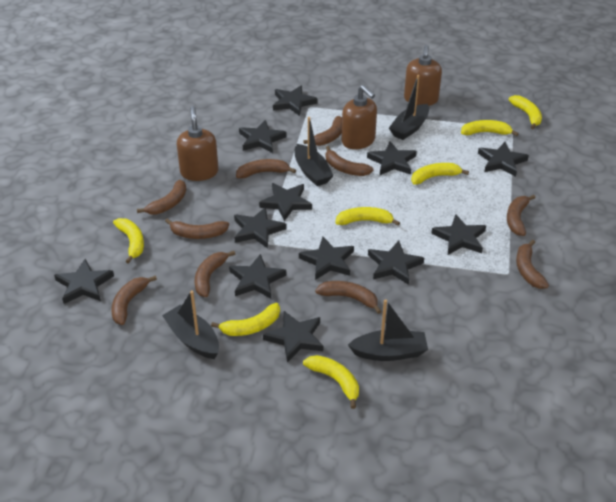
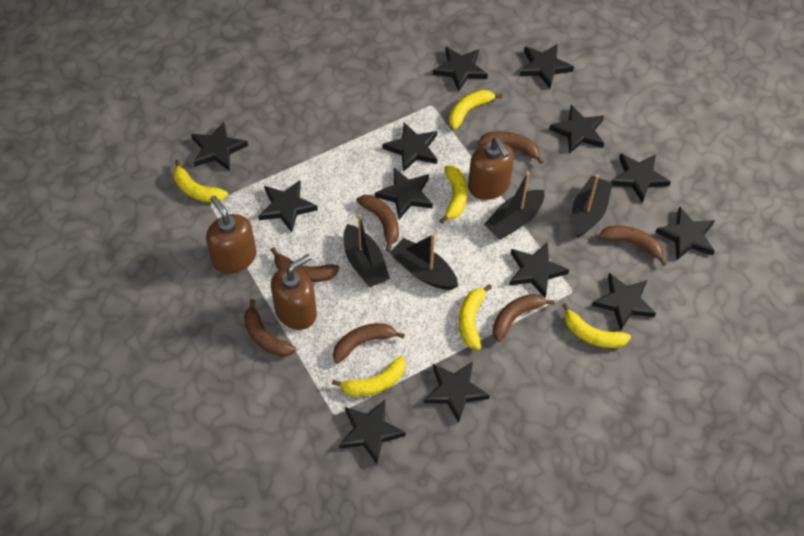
black star: 12 -> 13
brown banana: 10 -> 7
yellow banana: 7 -> 6

